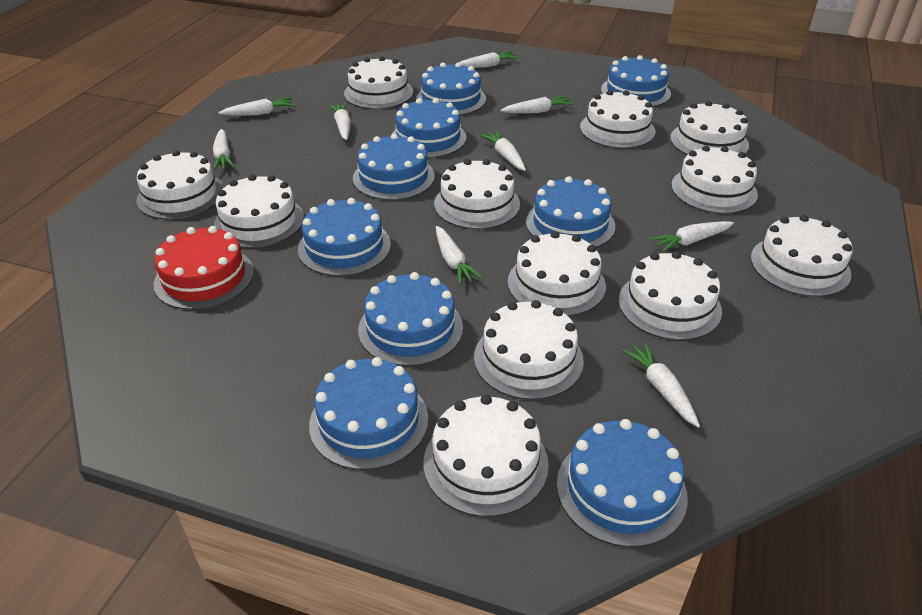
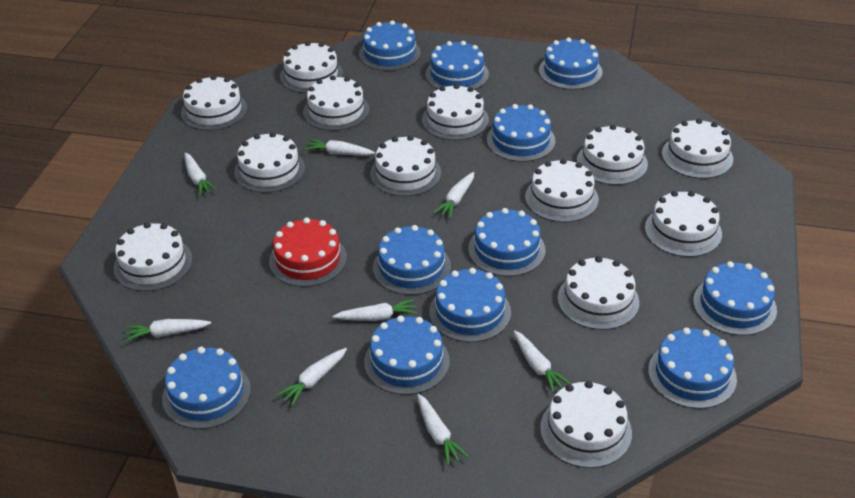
blue cake: 9 -> 11
white cake: 12 -> 13
white carrot: 9 -> 8

